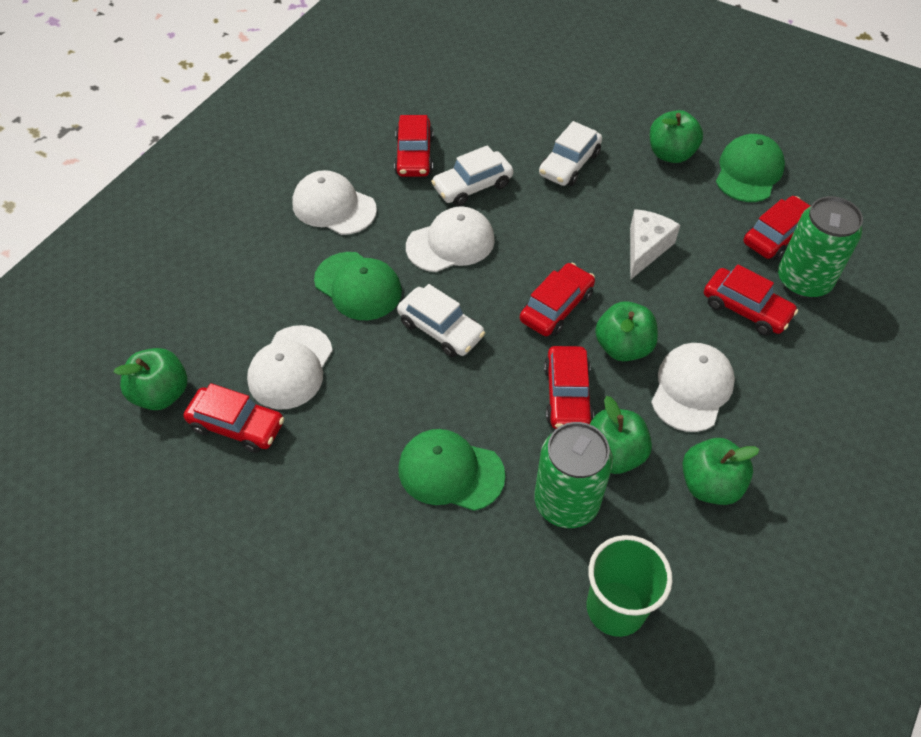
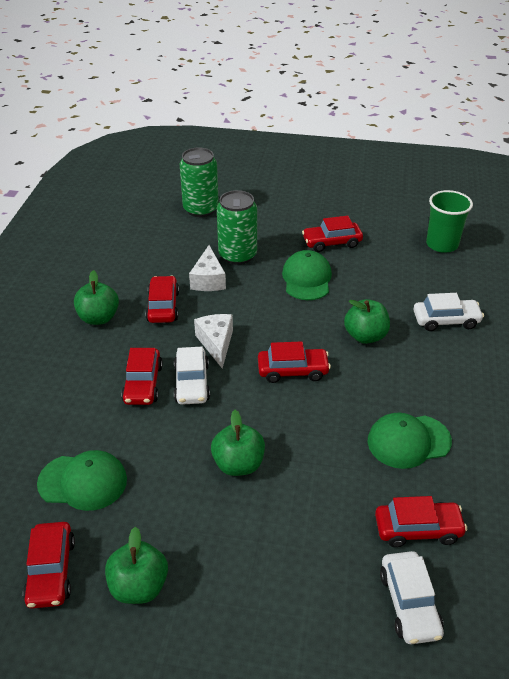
green apple: 5 -> 4
white cap: 4 -> 0
white cheese: 1 -> 2

